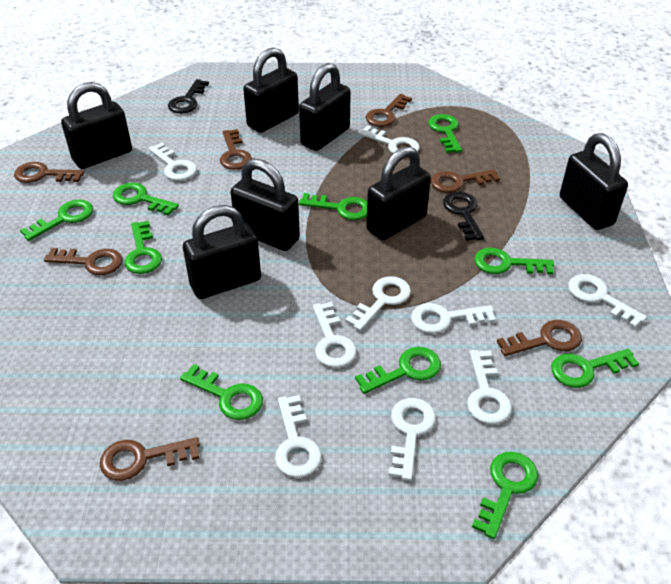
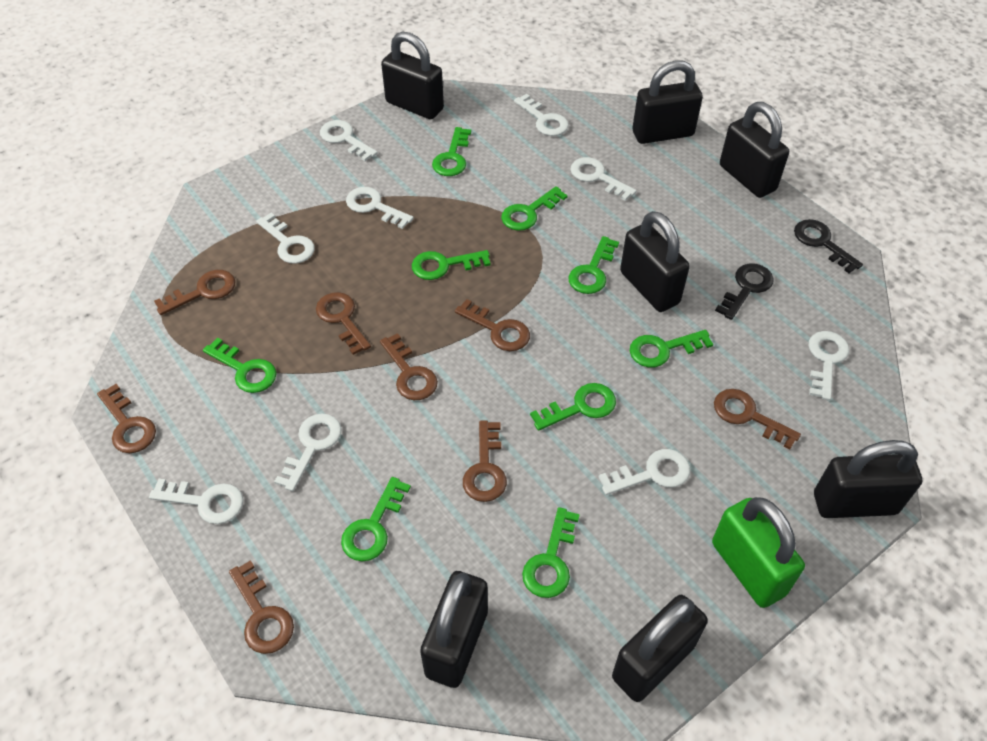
brown key: 7 -> 8
green key: 10 -> 9
green padlock: 0 -> 1

